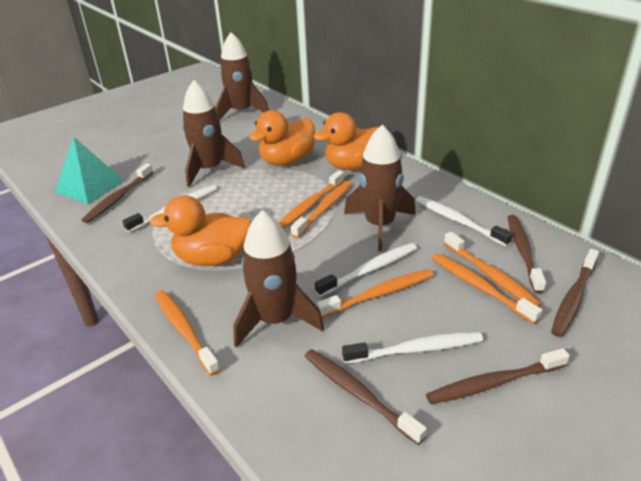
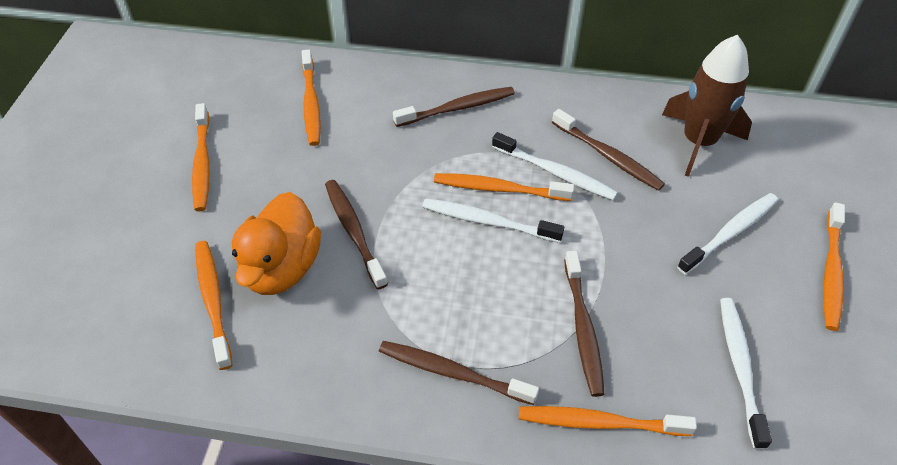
brown rocket: 4 -> 1
orange duck: 3 -> 1
turquoise pyramid: 1 -> 0

